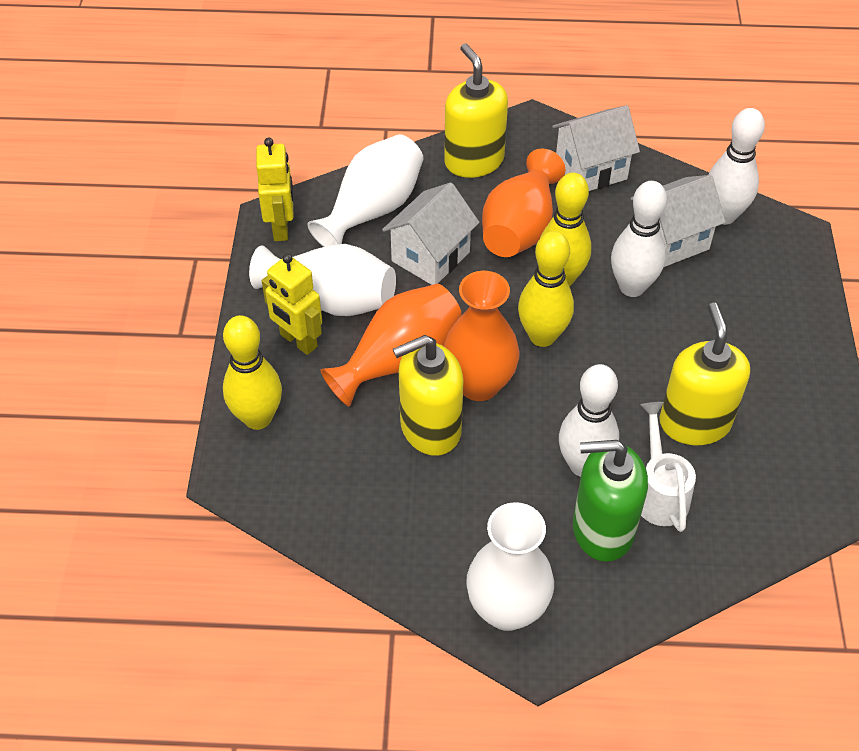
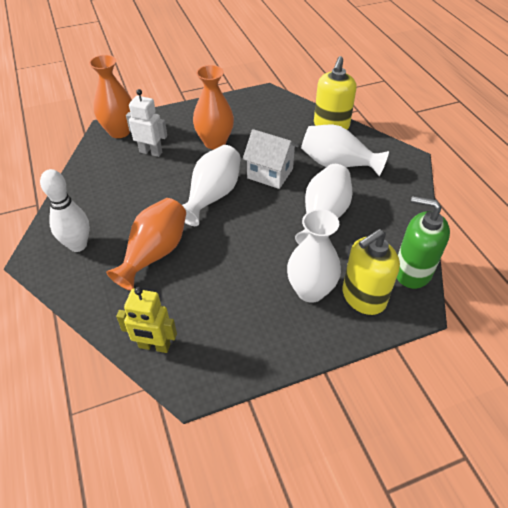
white bowling pin: 3 -> 1
white house: 3 -> 1
white robot: 0 -> 1
white vase: 3 -> 4
white watering can: 1 -> 0
yellow bowling pin: 3 -> 0
yellow robot: 2 -> 1
yellow soap dispenser: 3 -> 2

